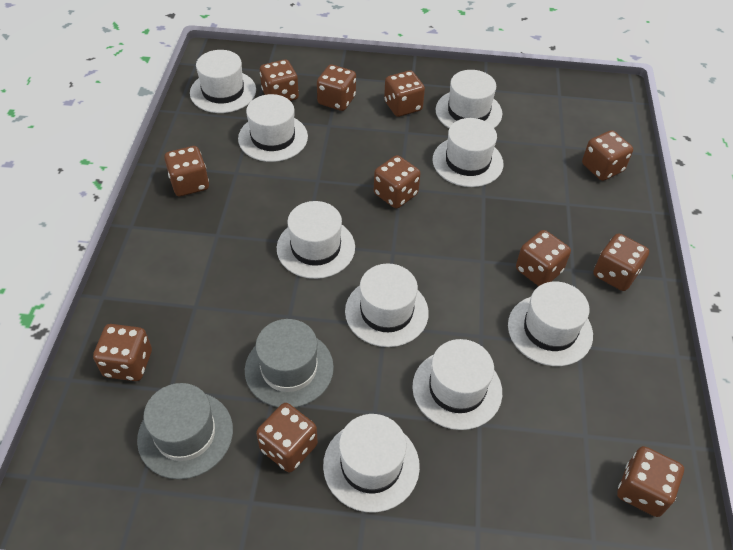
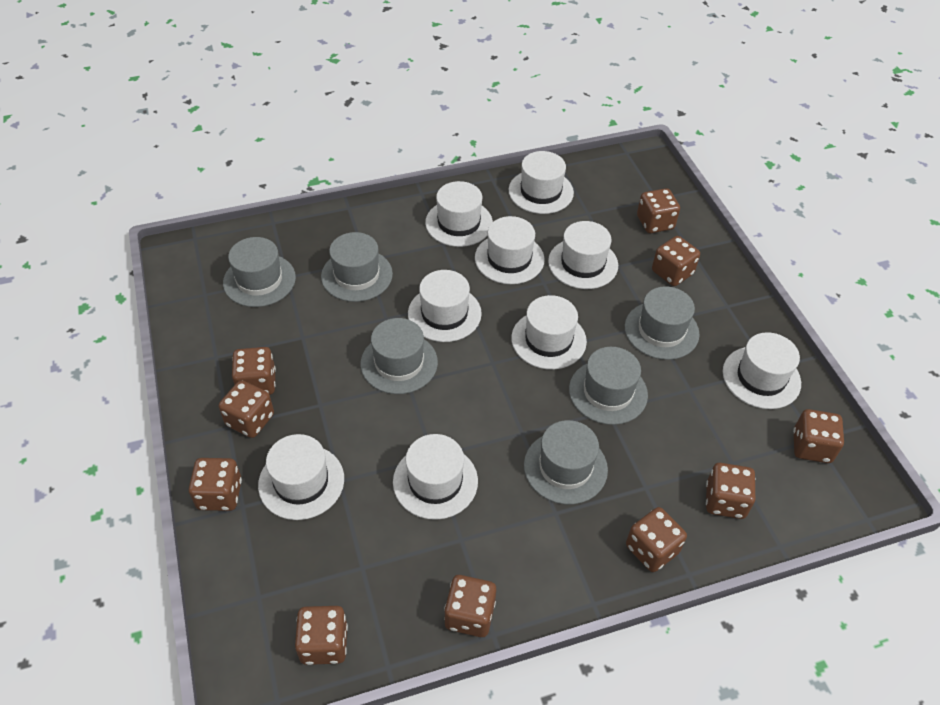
brown dice: 11 -> 10
grey hat: 2 -> 6

